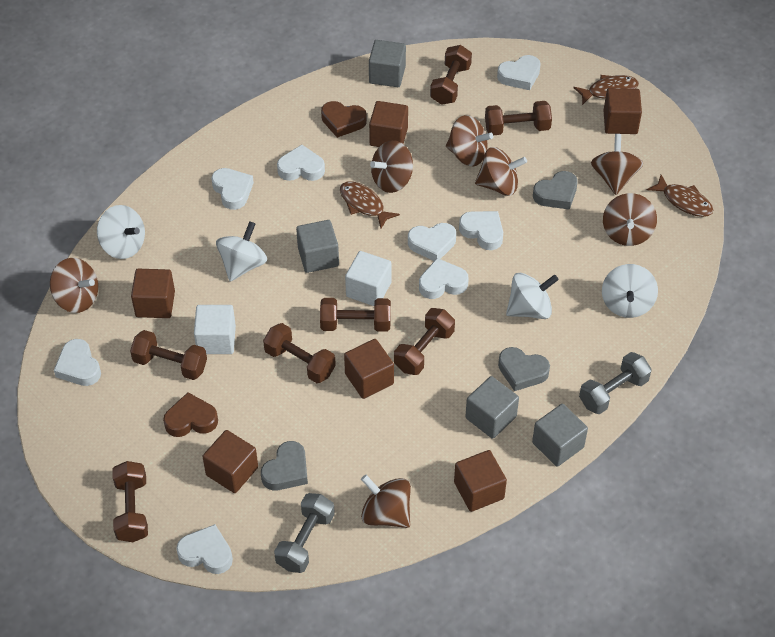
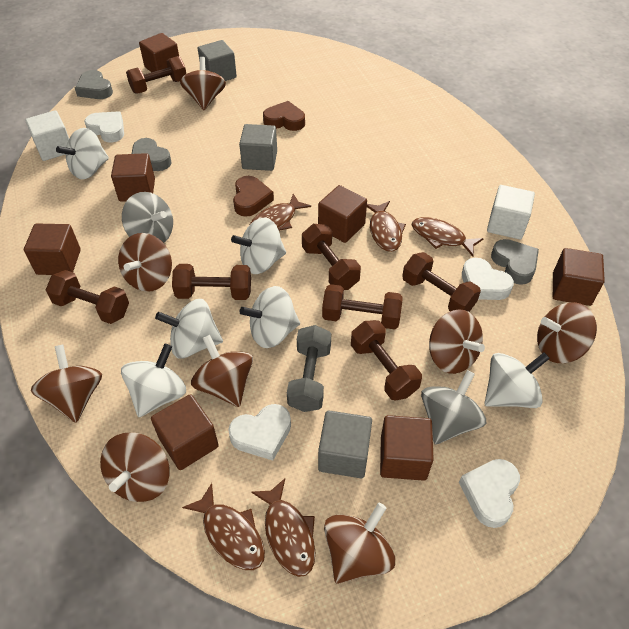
brown cube: 6 -> 7
brown fish: 3 -> 5
brown spinning top: 7 -> 8
grey cube: 4 -> 3
grey dumbbell: 2 -> 1
grey spinning top: 0 -> 2
white heart: 8 -> 4
white spinning top: 4 -> 6

